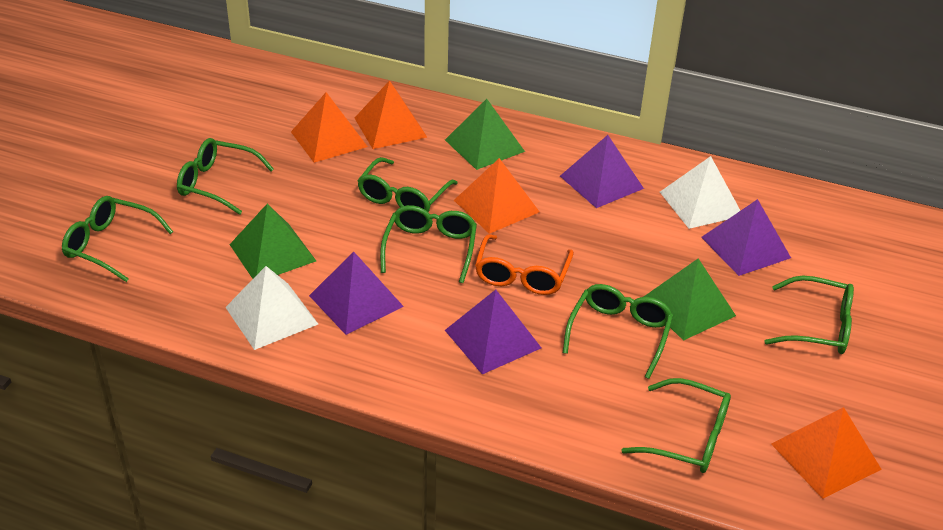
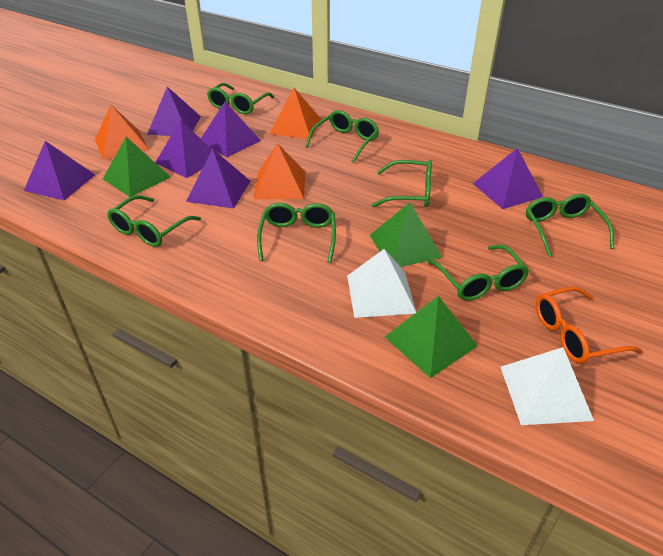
orange pyramid: 4 -> 3
purple pyramid: 4 -> 6

